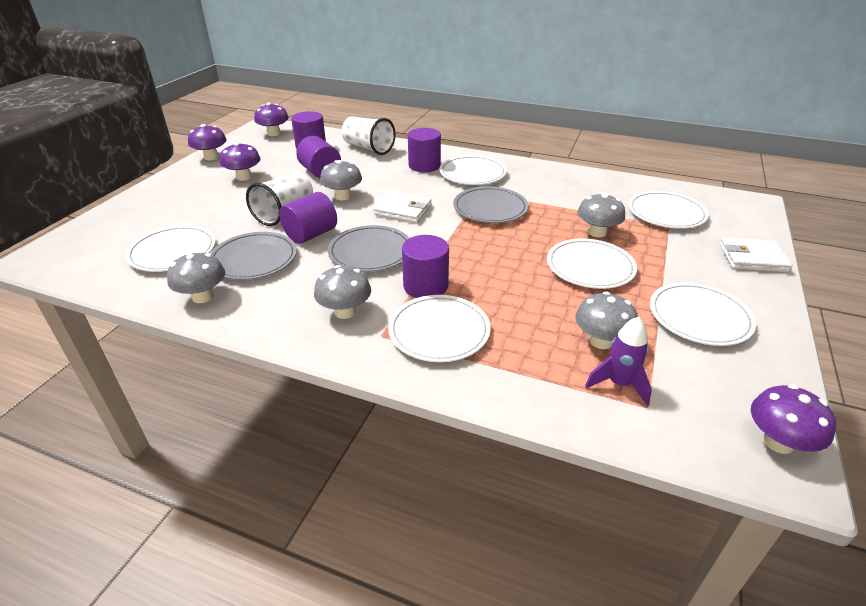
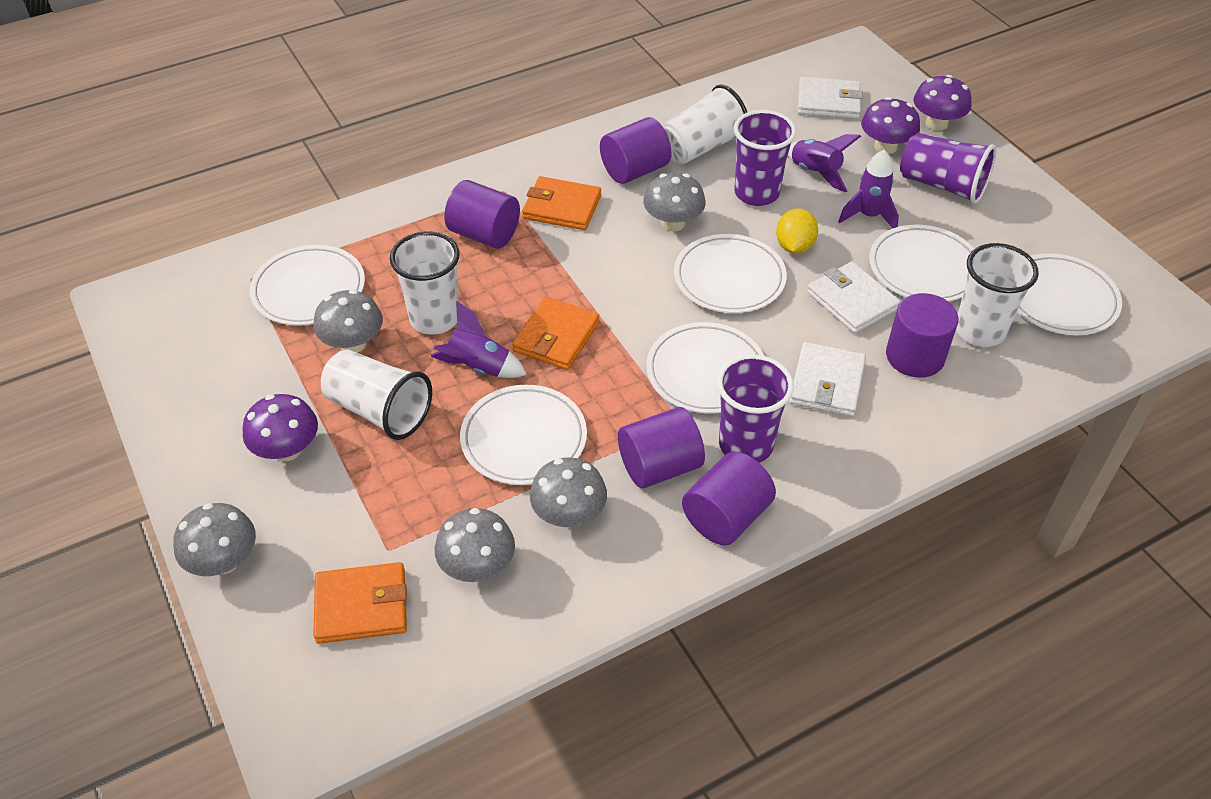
grey plate: 3 -> 0
orange wallet: 0 -> 3
purple cup: 0 -> 3
purple mushroom: 4 -> 3
purple rocket: 1 -> 3
white cup: 2 -> 4
white wallet: 2 -> 3
yellow lemon: 0 -> 1

